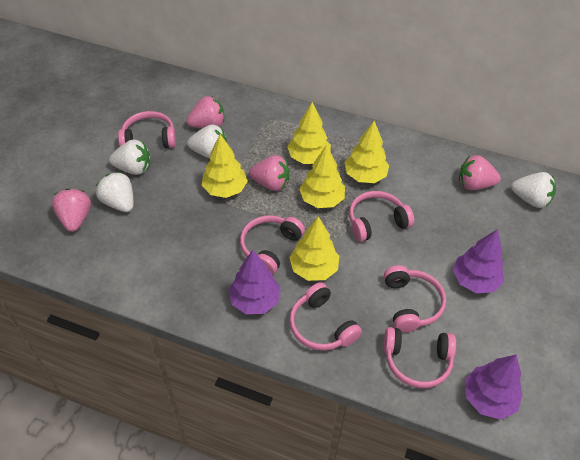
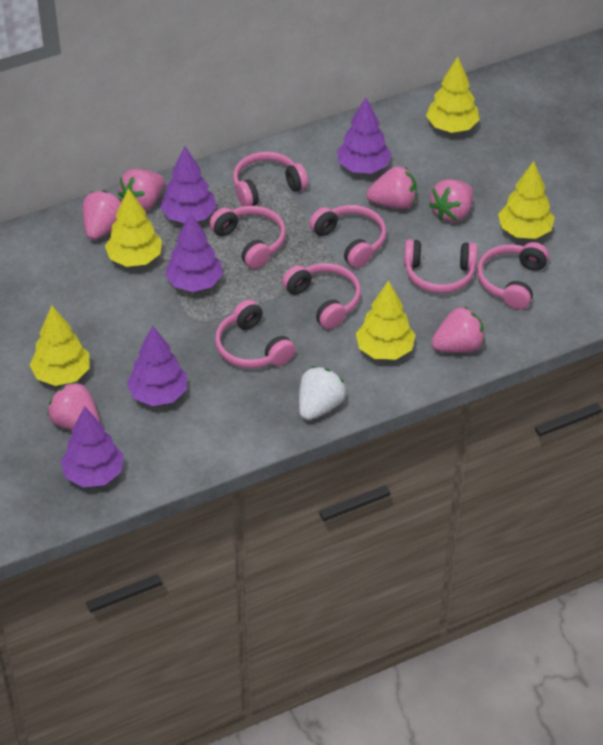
pink headphones: 6 -> 7
pink strawberry: 4 -> 6
purple tree: 3 -> 5
white strawberry: 4 -> 1

